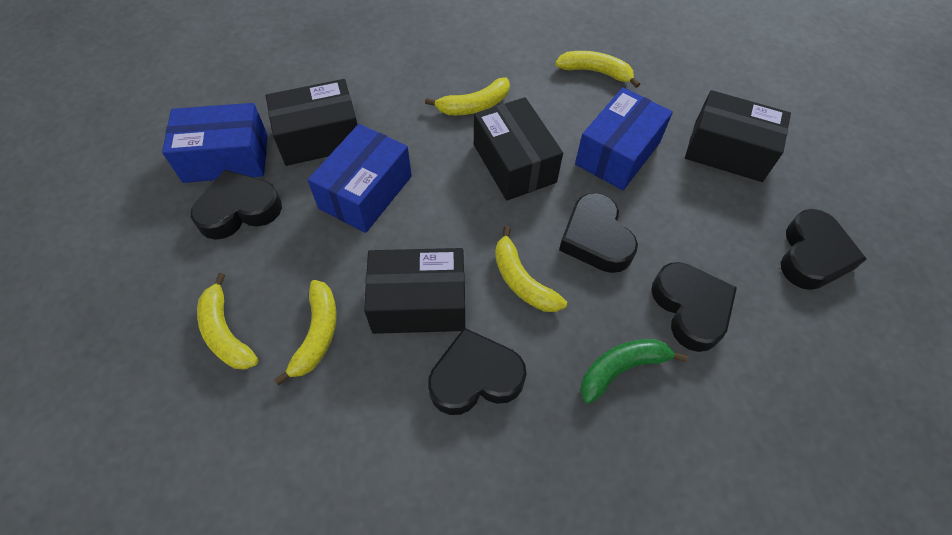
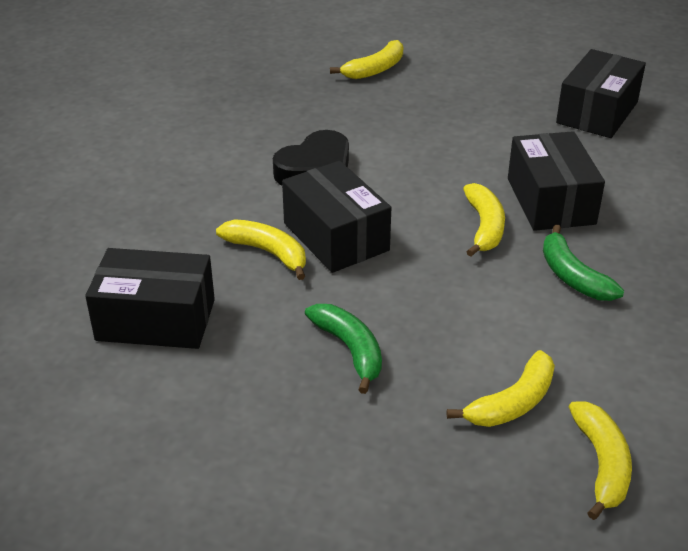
black heart: 5 -> 1
blue box: 3 -> 0
green banana: 1 -> 2

